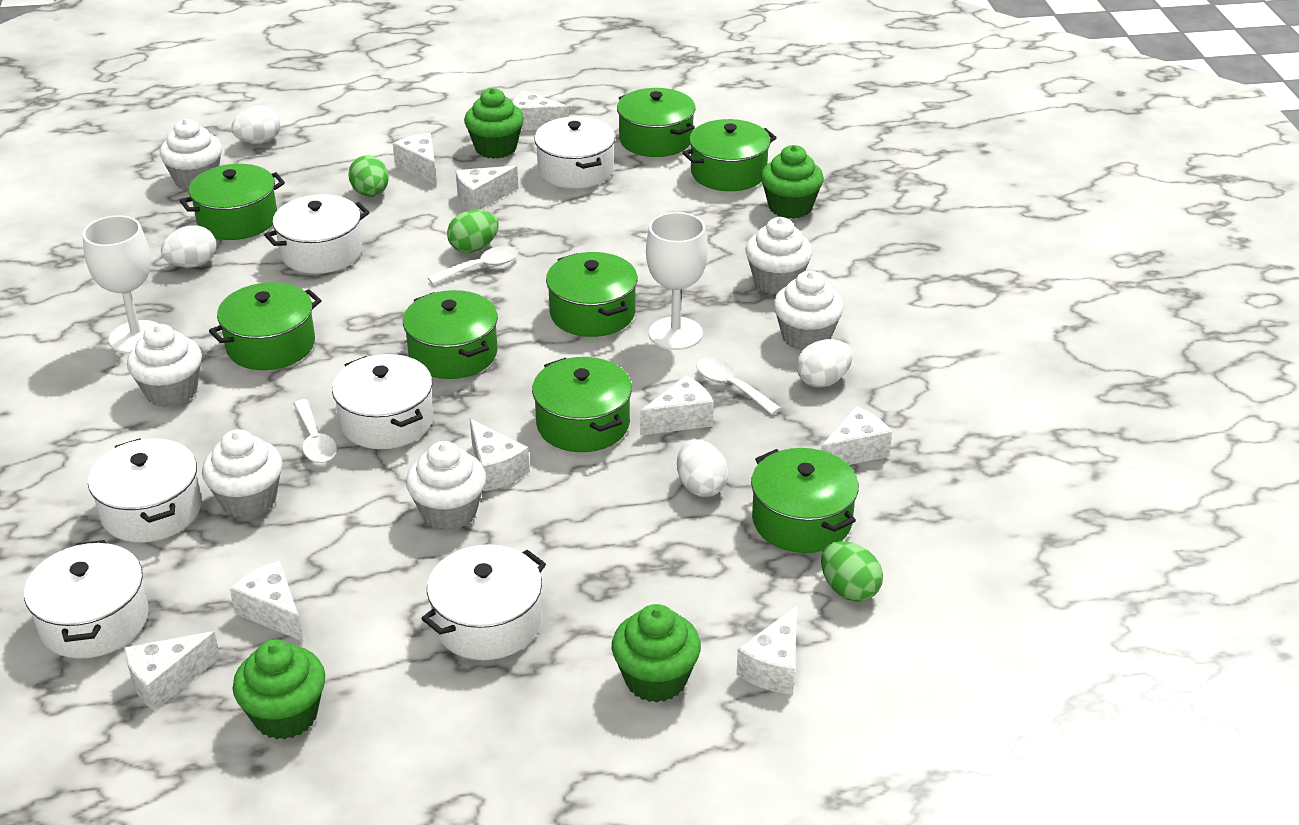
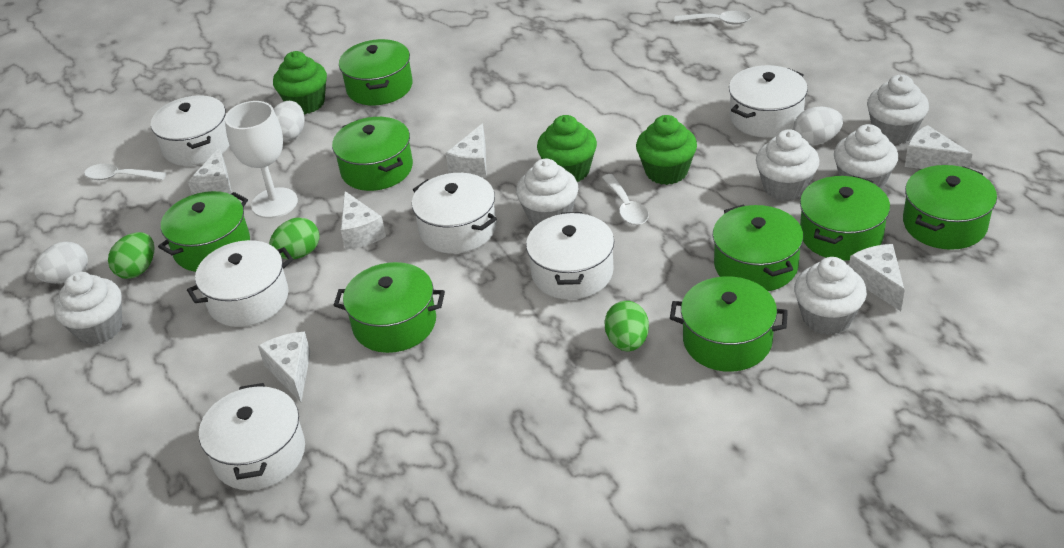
green cupcake: 4 -> 3
white cheese: 9 -> 6
white egg: 4 -> 3
white goblet: 2 -> 1

